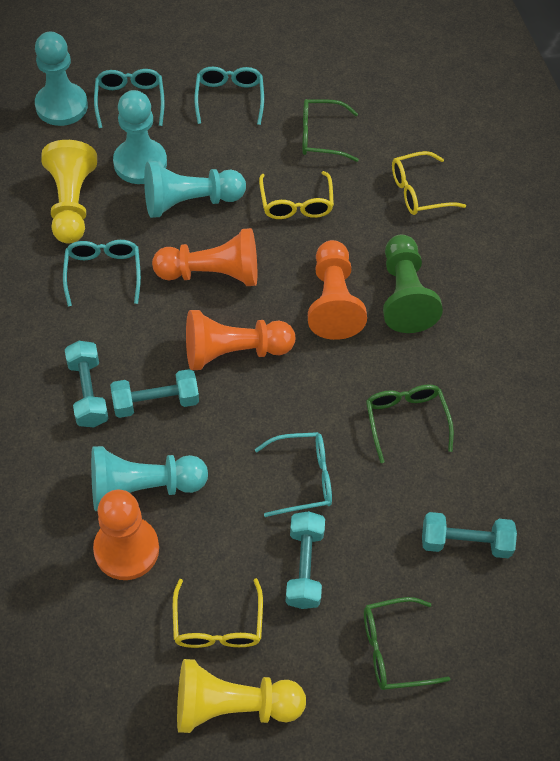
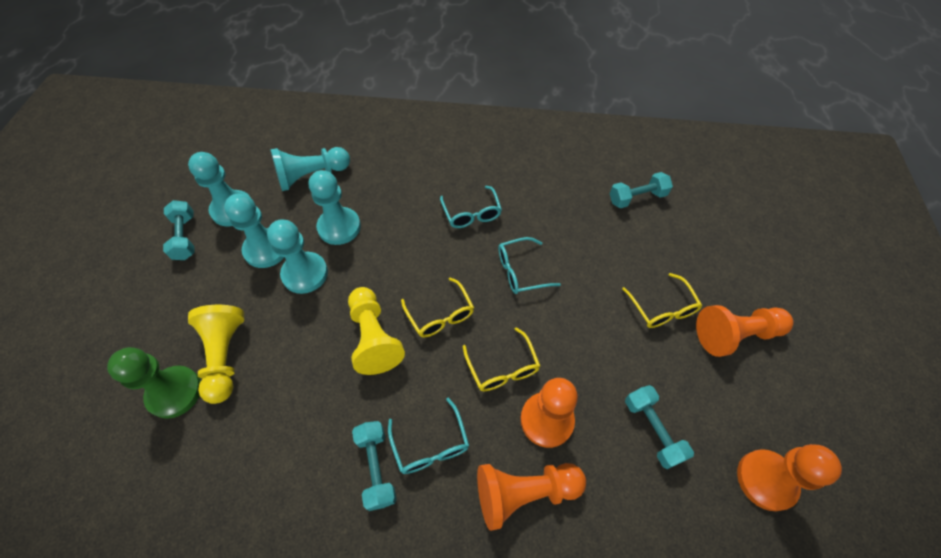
green glasses: 3 -> 0
turquoise glasses: 4 -> 3
turquoise pawn: 4 -> 5

